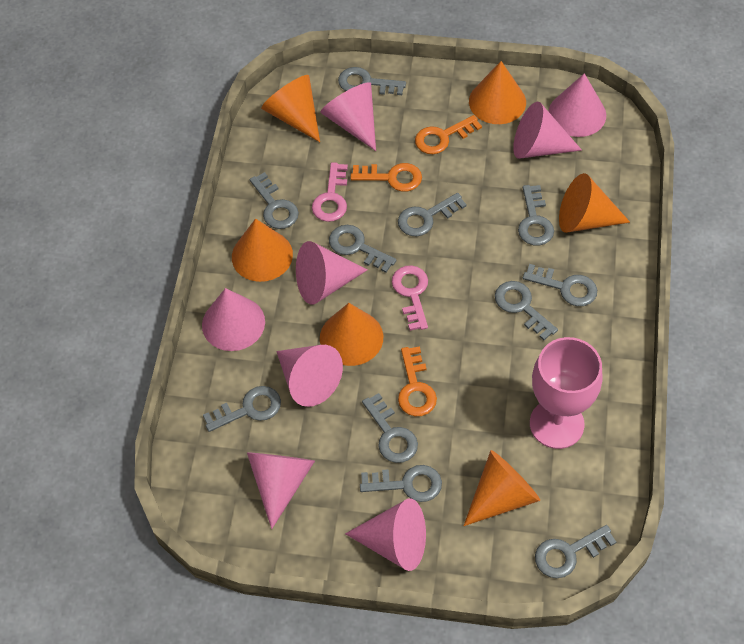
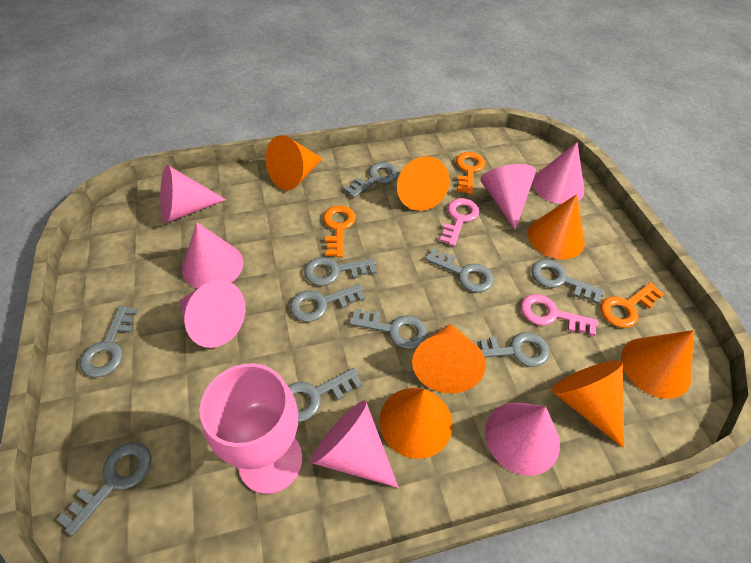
grey key: 11 -> 10
orange cone: 6 -> 7
pink cone: 8 -> 7

